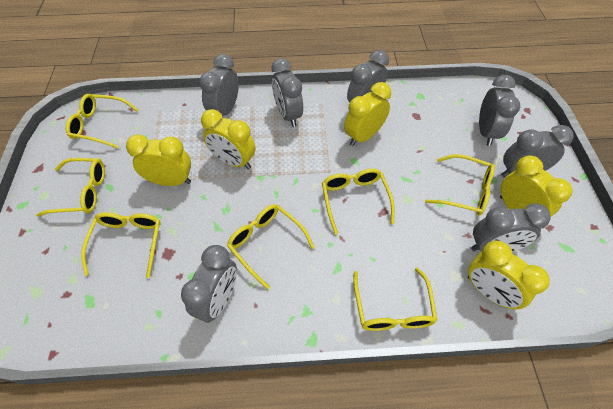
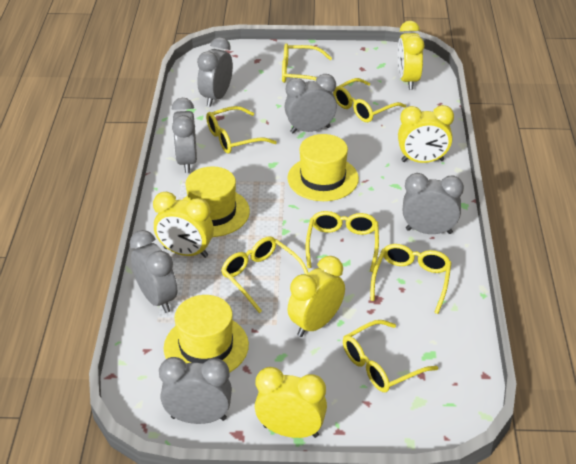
grey clock: 7 -> 6
yellow hat: 0 -> 3

